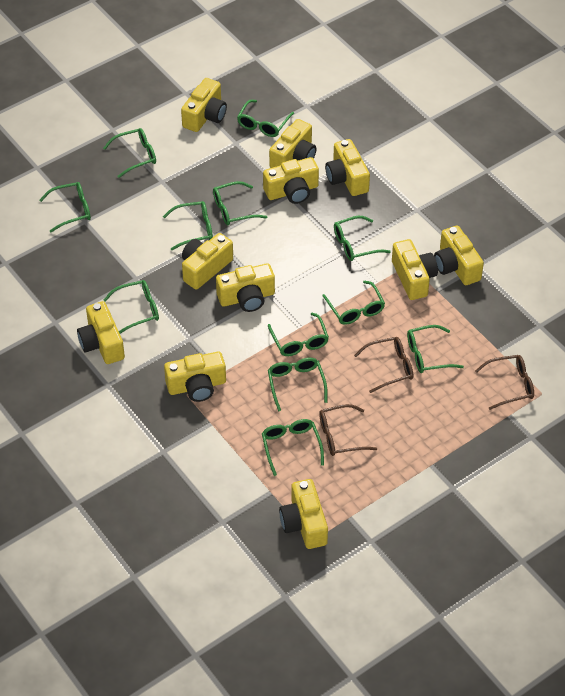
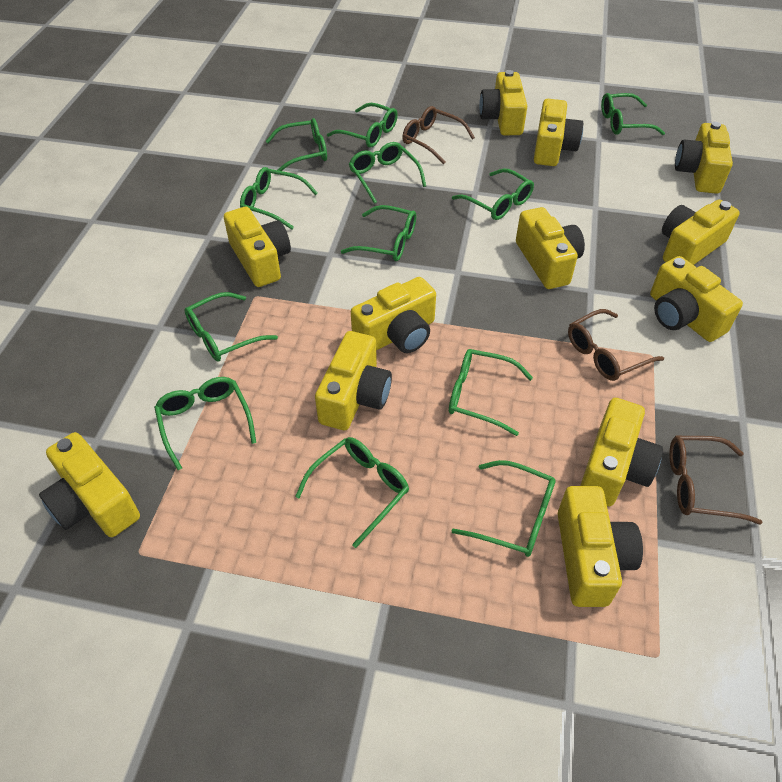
yellow camera: 11 -> 12

